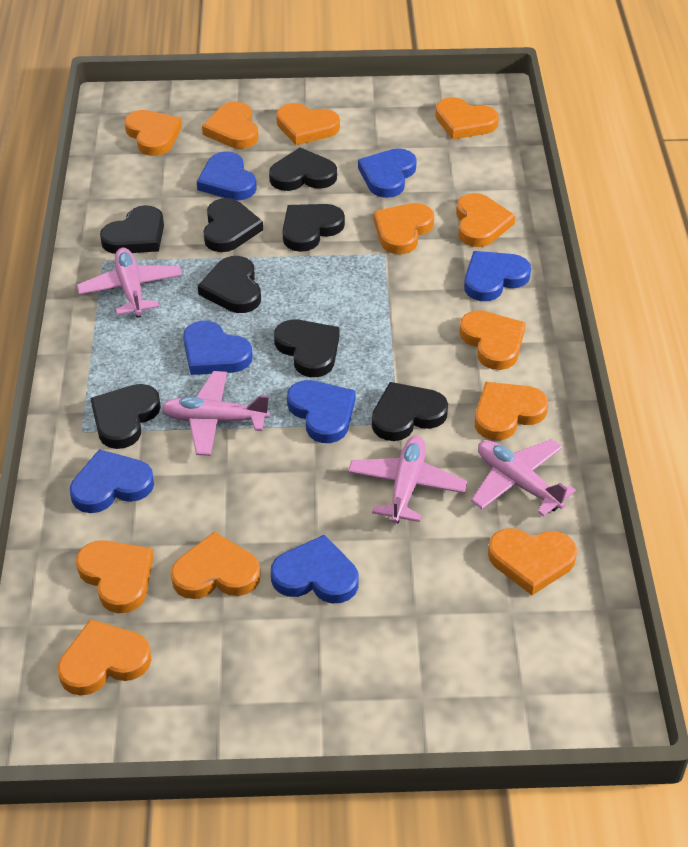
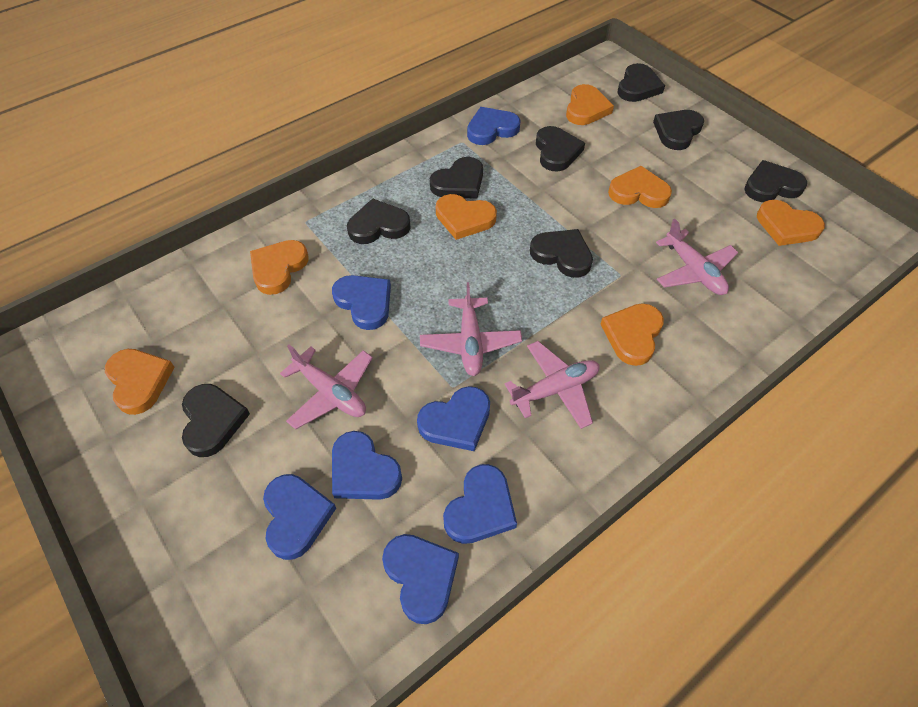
orange heart: 12 -> 7

